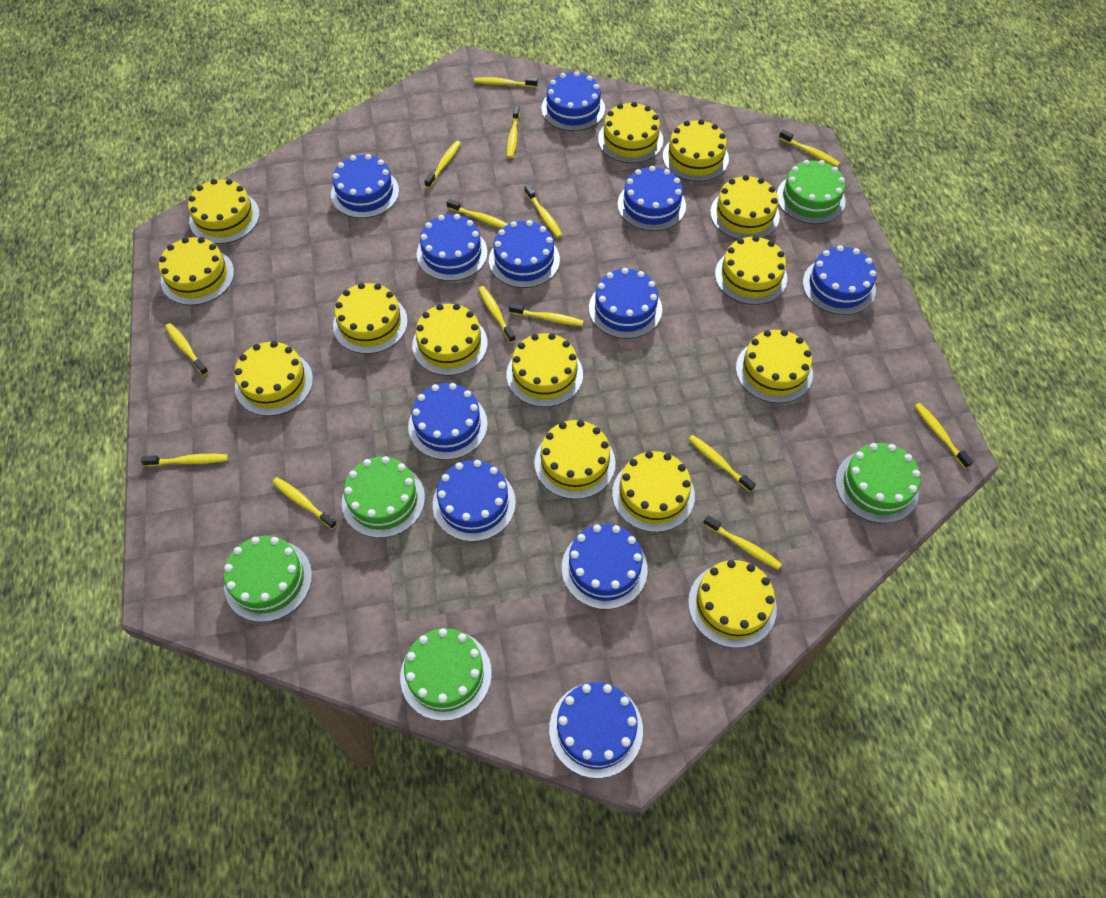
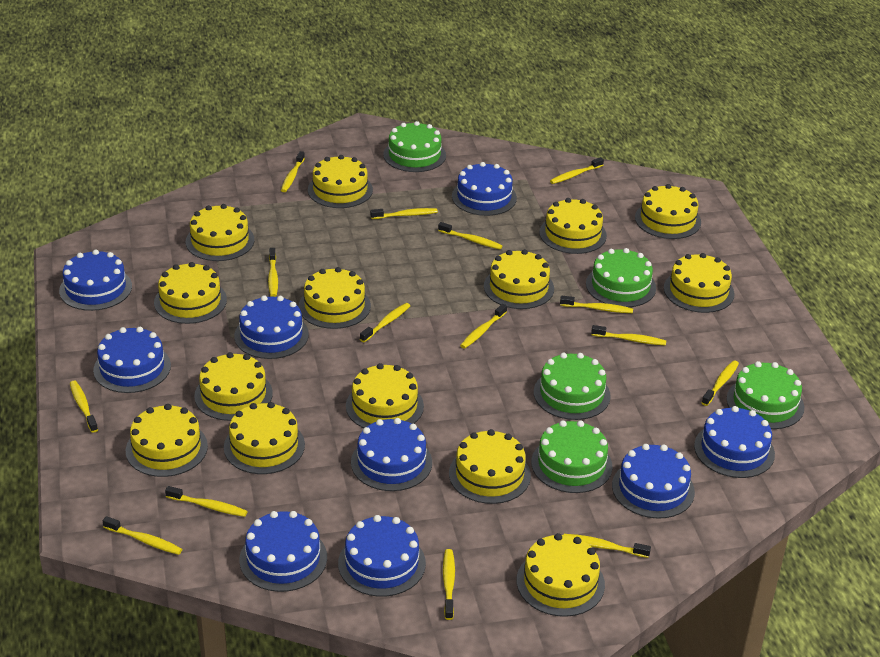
blue cake: 11 -> 9
yellow toothbrush: 14 -> 15

